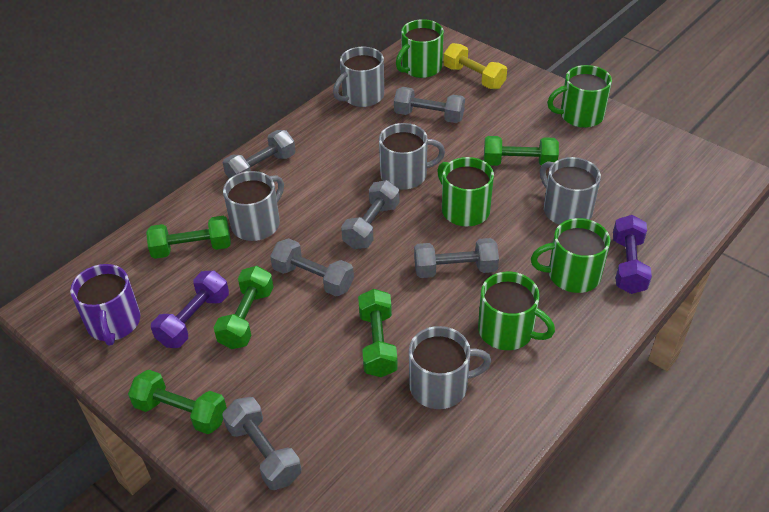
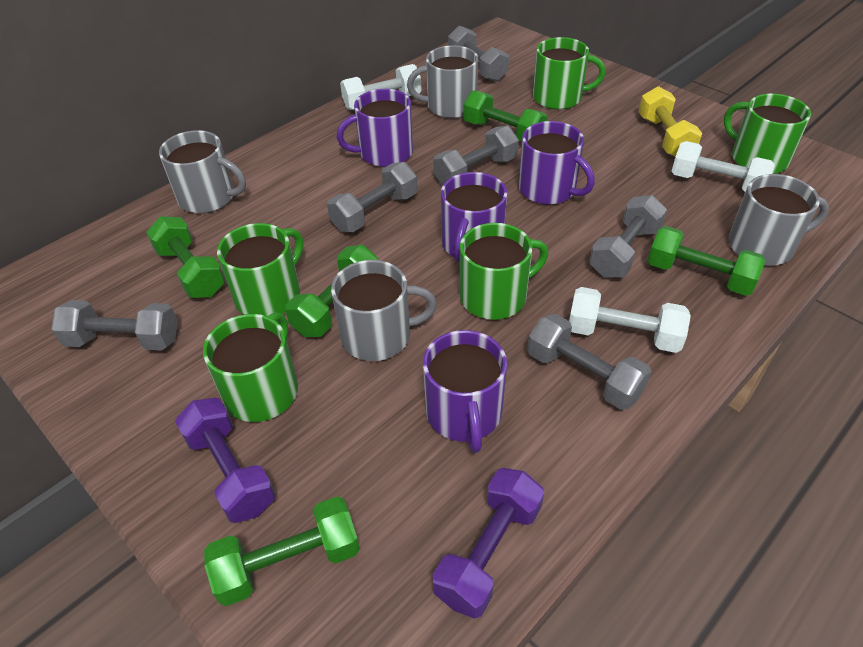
grey mug: 5 -> 4
purple mug: 1 -> 4
white dumbbell: 0 -> 3

